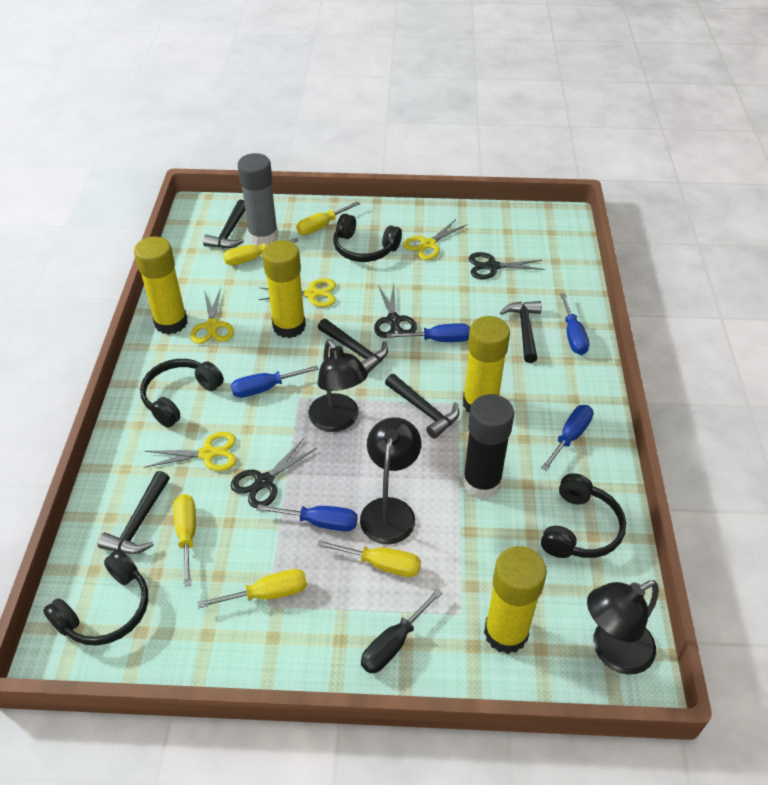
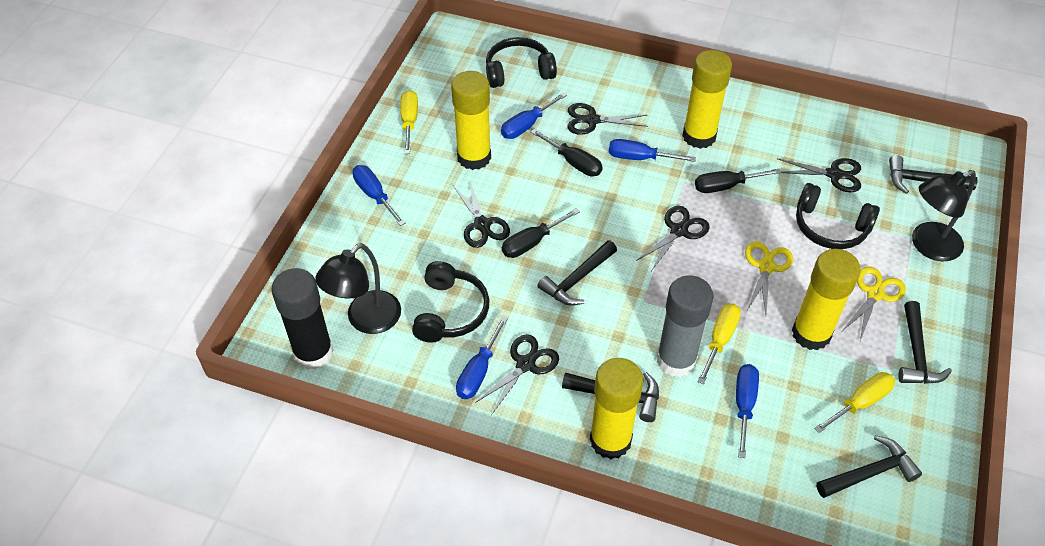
black headphones: 4 -> 3
black lamp: 3 -> 2
black scissors: 3 -> 5
black screwdriver: 1 -> 3
yellow scissors: 4 -> 2
yellow screwdriver: 5 -> 3

